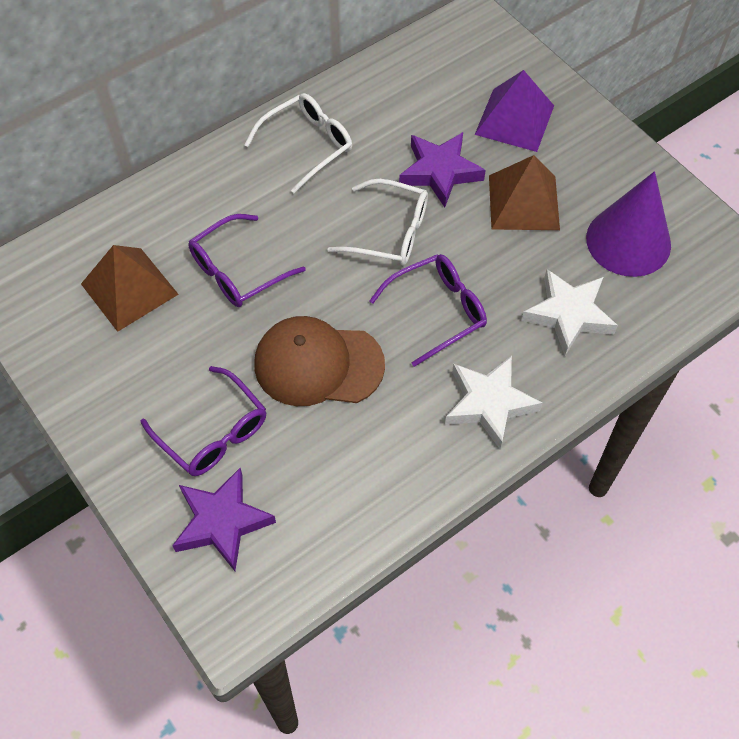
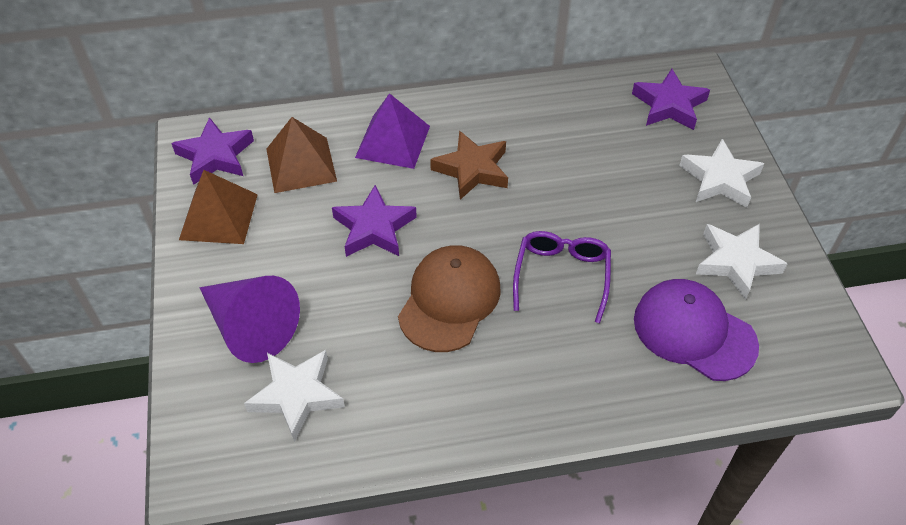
brown star: 0 -> 1
purple cap: 0 -> 1
purple glasses: 3 -> 1
purple star: 2 -> 3
white glasses: 2 -> 0
white star: 2 -> 3

